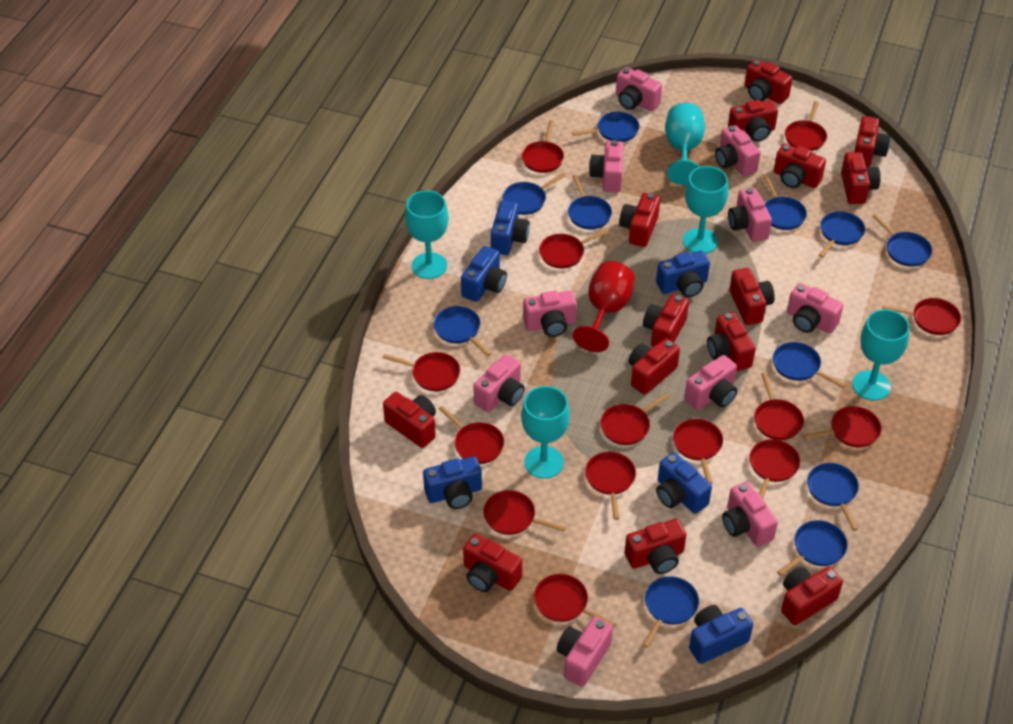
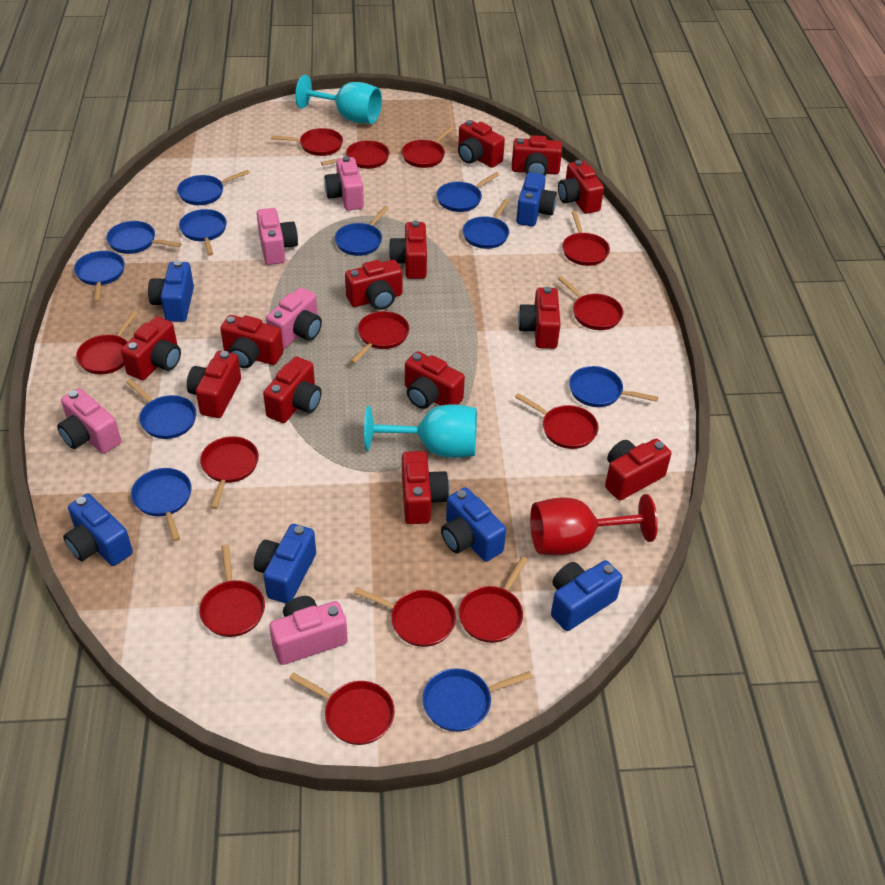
pink camera: 10 -> 5
red camera: 14 -> 13
red pan: 14 -> 13
turquoise goblet: 5 -> 2

